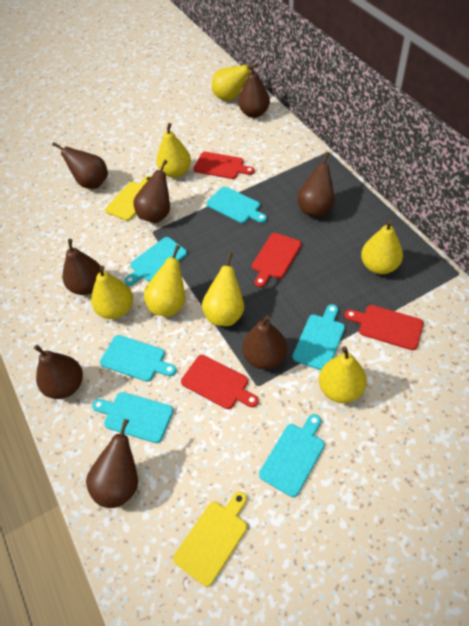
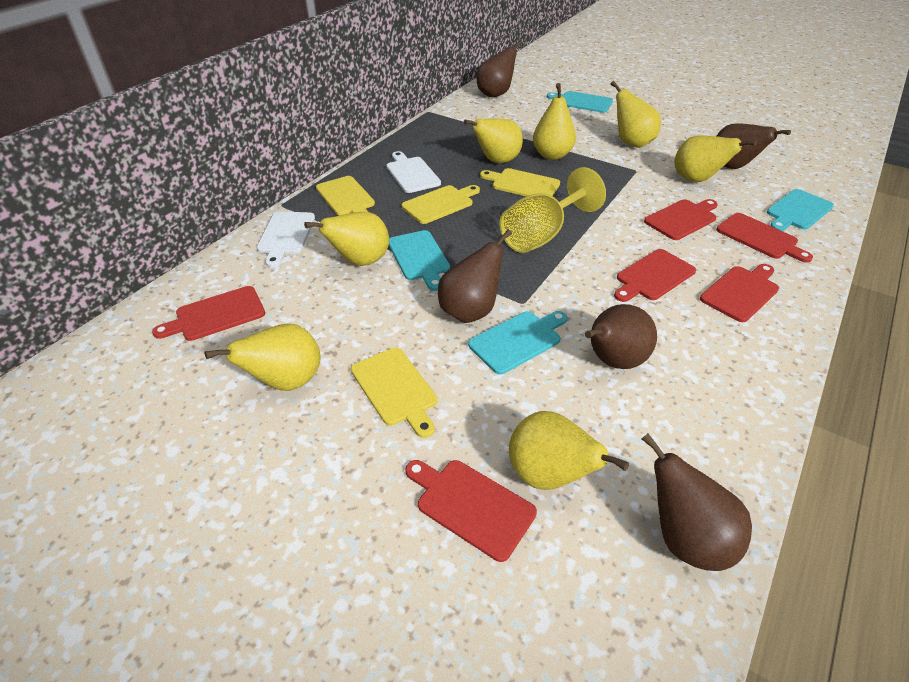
brown pear: 8 -> 5
red cutting board: 4 -> 6
turquoise cutting board: 6 -> 4
white cutting board: 0 -> 2
yellow cutting board: 2 -> 4
yellow goblet: 0 -> 1

